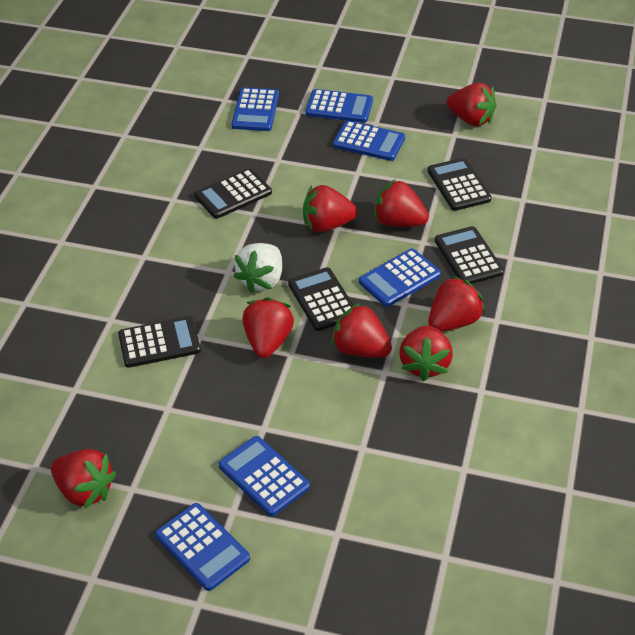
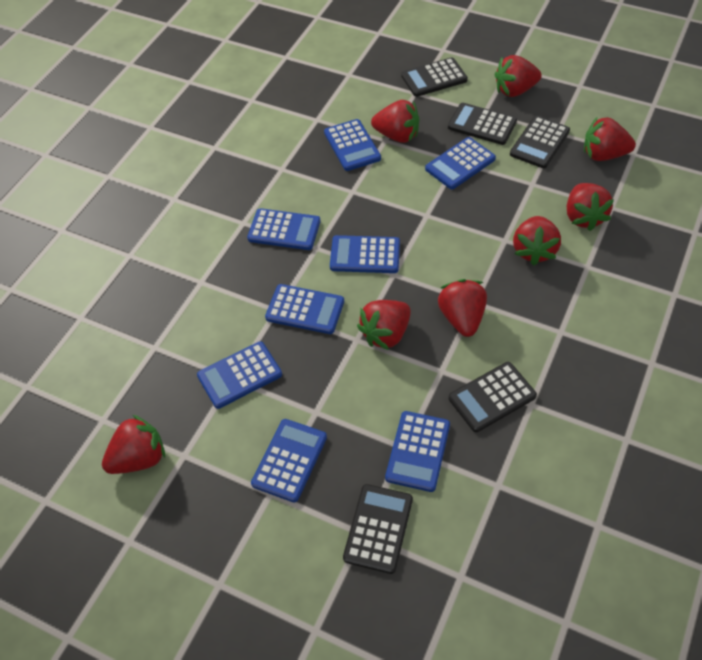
blue calculator: 6 -> 8
white strawberry: 1 -> 0

